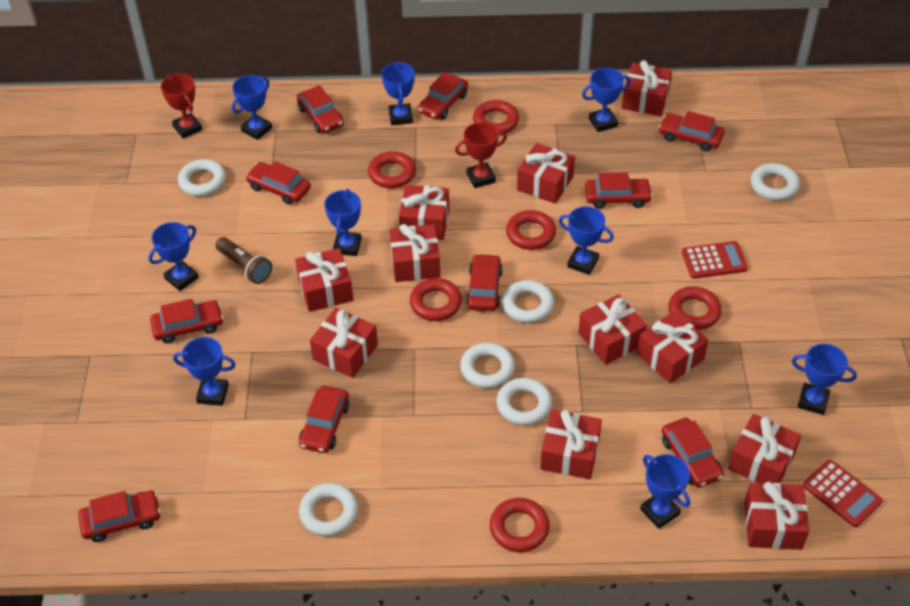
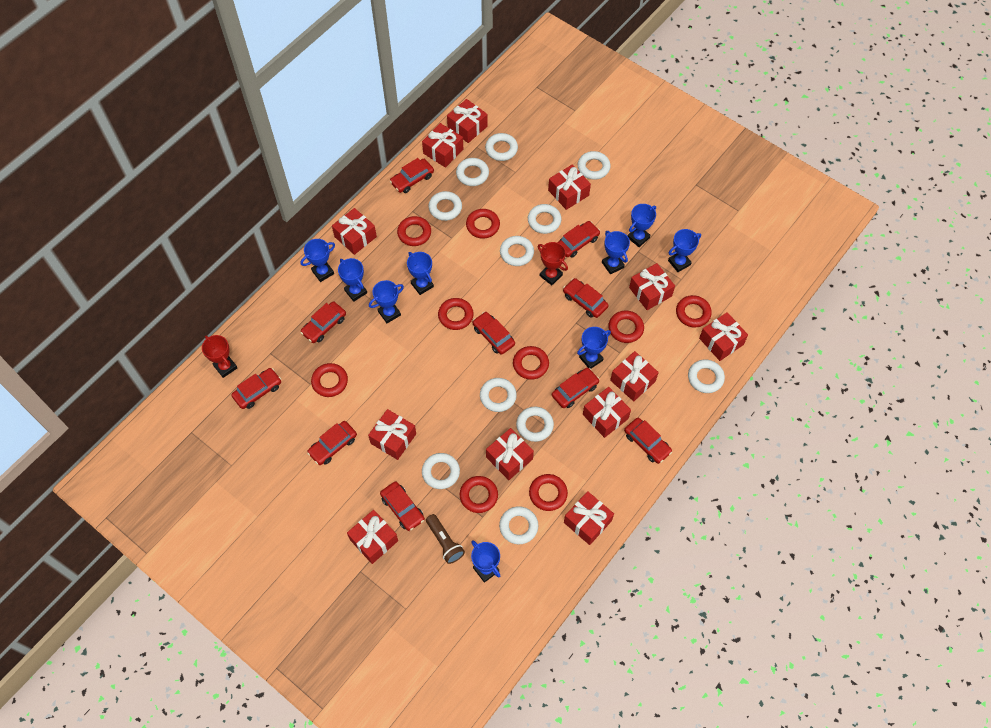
red calculator: 2 -> 0
red gift: 11 -> 12
red ring: 6 -> 9
white ring: 6 -> 11

